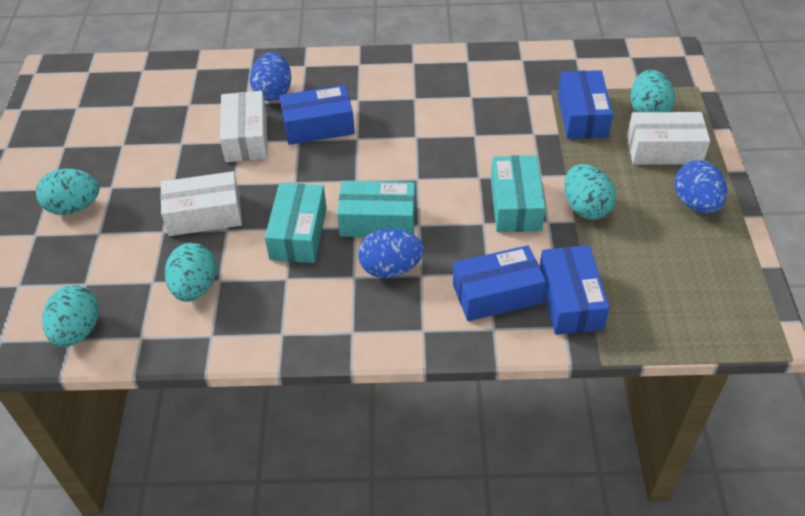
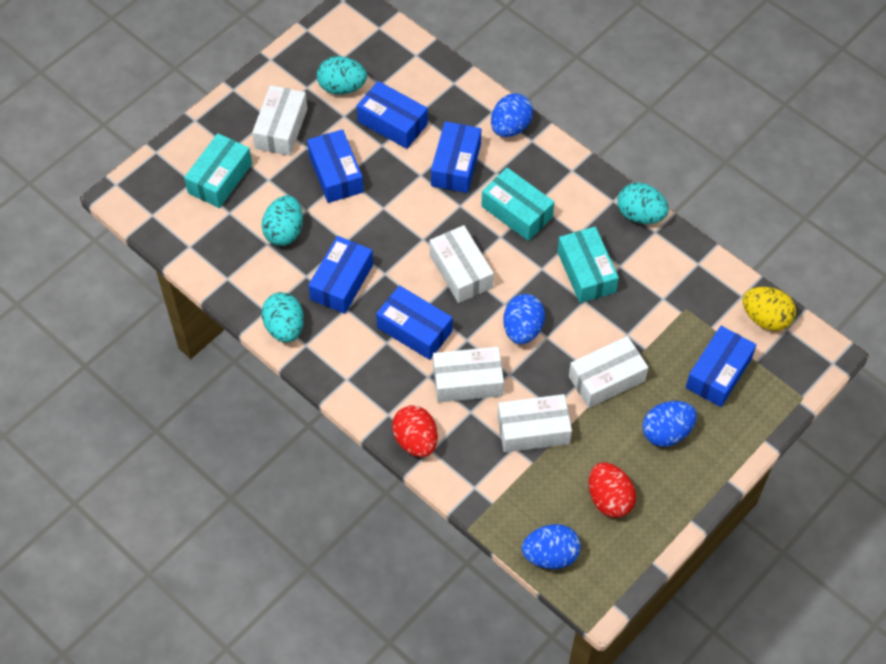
blue box: 4 -> 6
blue egg: 3 -> 4
red egg: 0 -> 2
turquoise egg: 5 -> 4
white box: 3 -> 5
yellow egg: 0 -> 1

